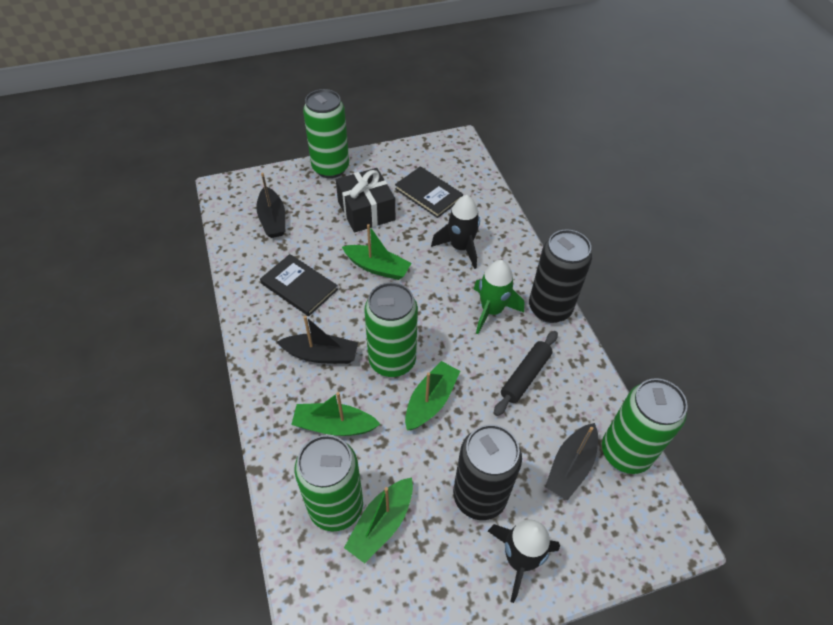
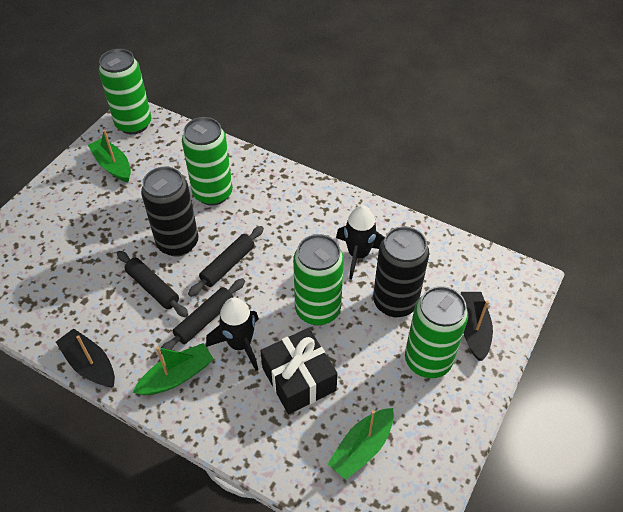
black boat: 3 -> 2
black book: 2 -> 0
black rolling pin: 1 -> 3
green boat: 4 -> 3
green rocket: 1 -> 0

